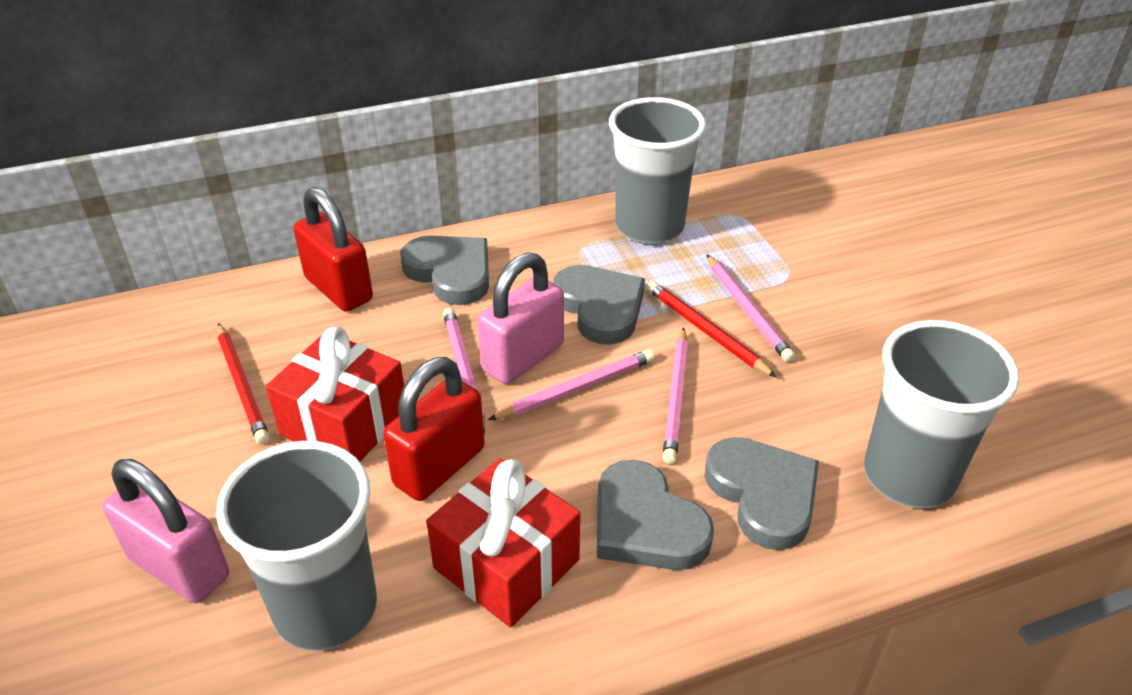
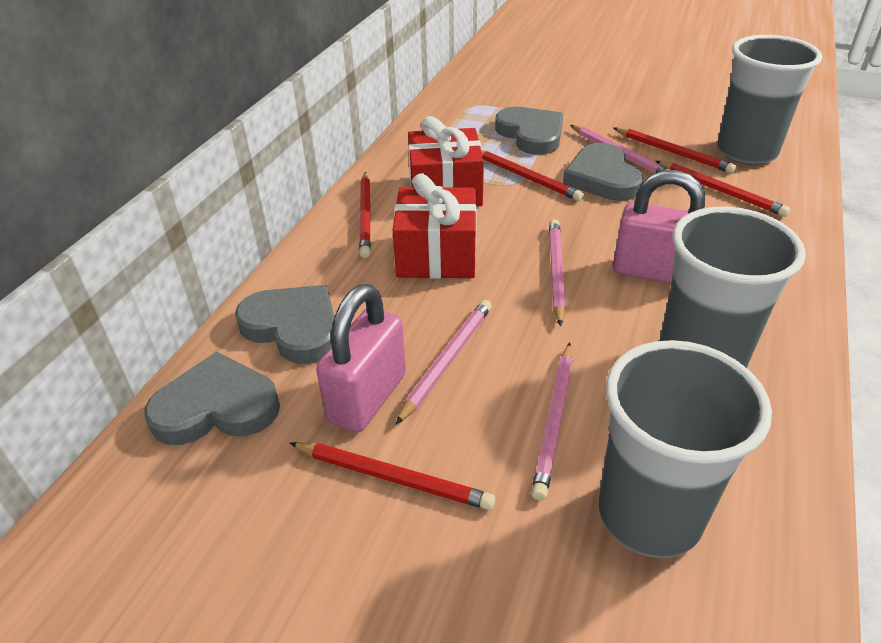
red padlock: 2 -> 0
red pencil: 2 -> 5

